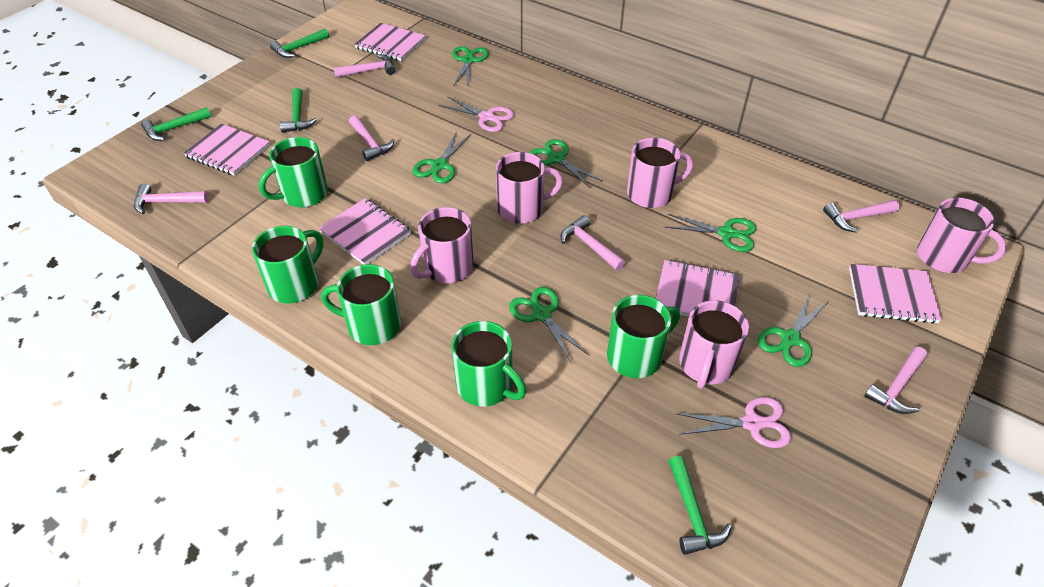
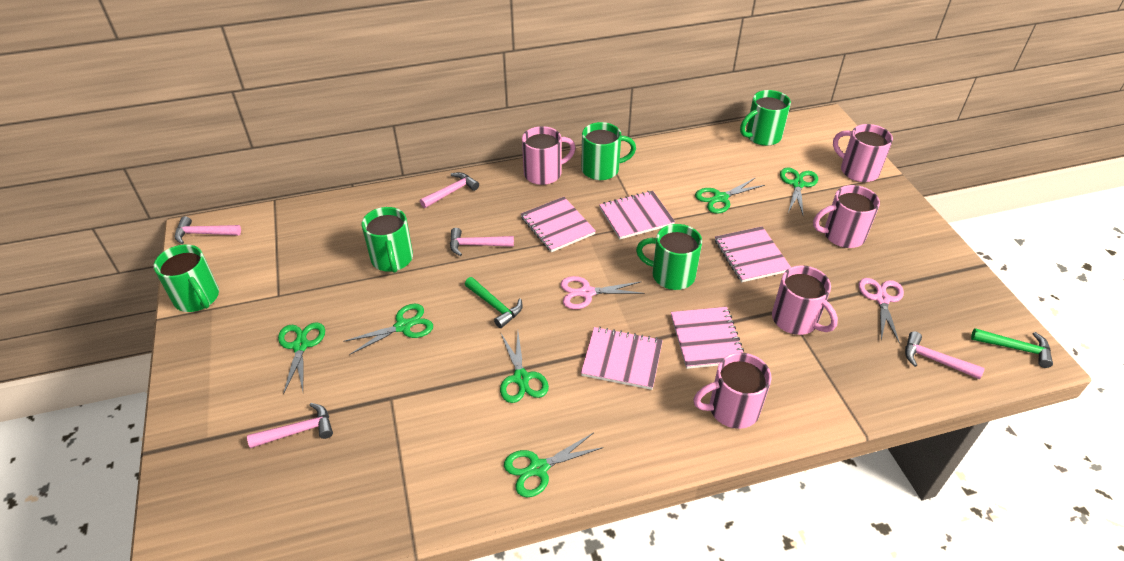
green hammer: 4 -> 2
pink hammer: 6 -> 5

